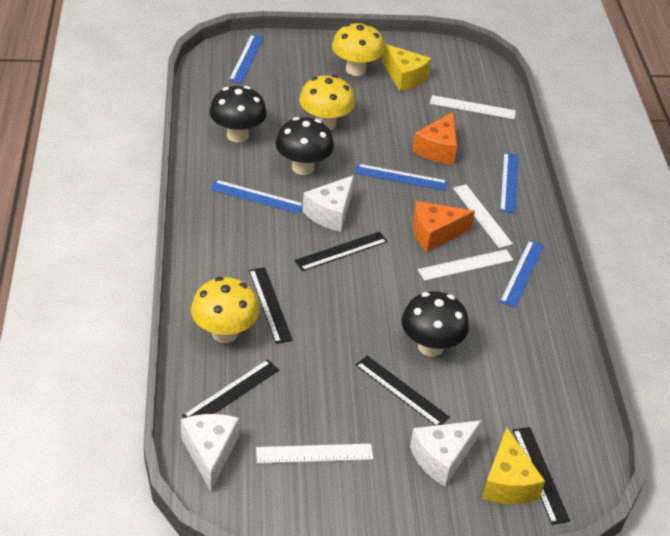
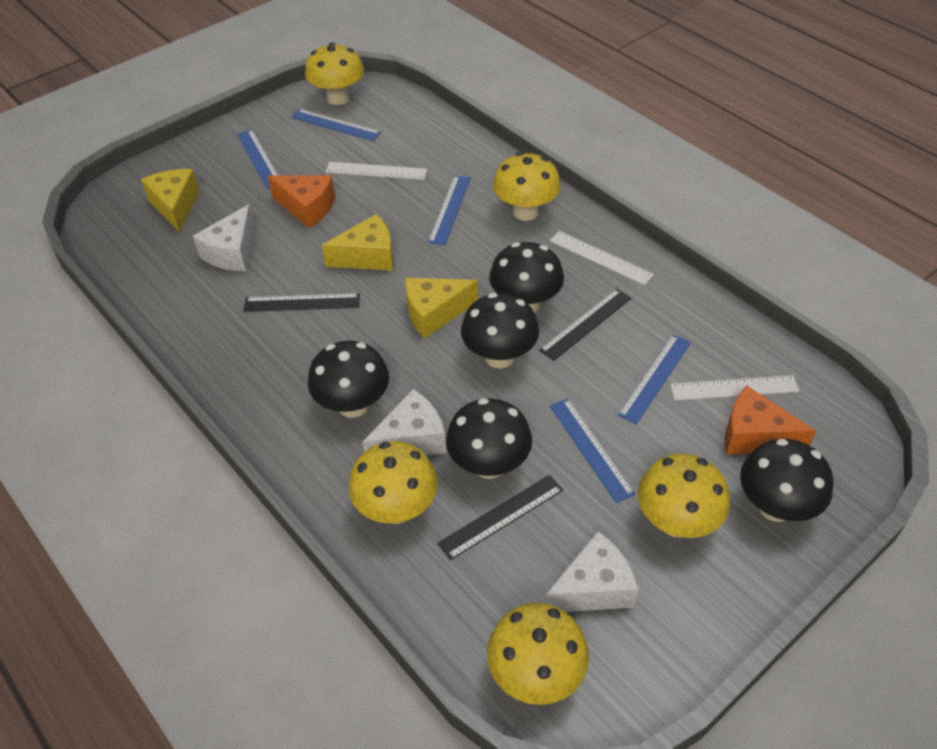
black mushroom: 3 -> 5
black ruler: 5 -> 3
white ruler: 4 -> 3
yellow cheese: 2 -> 3
yellow mushroom: 3 -> 5

